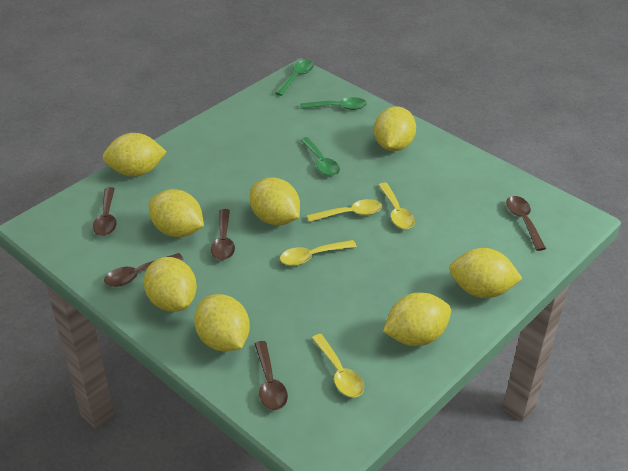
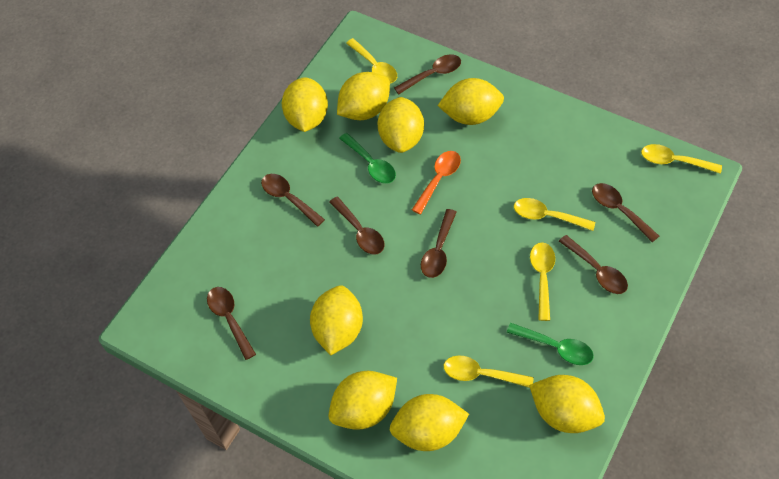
brown spoon: 5 -> 7
green spoon: 3 -> 2
orange spoon: 0 -> 1
yellow spoon: 4 -> 5

